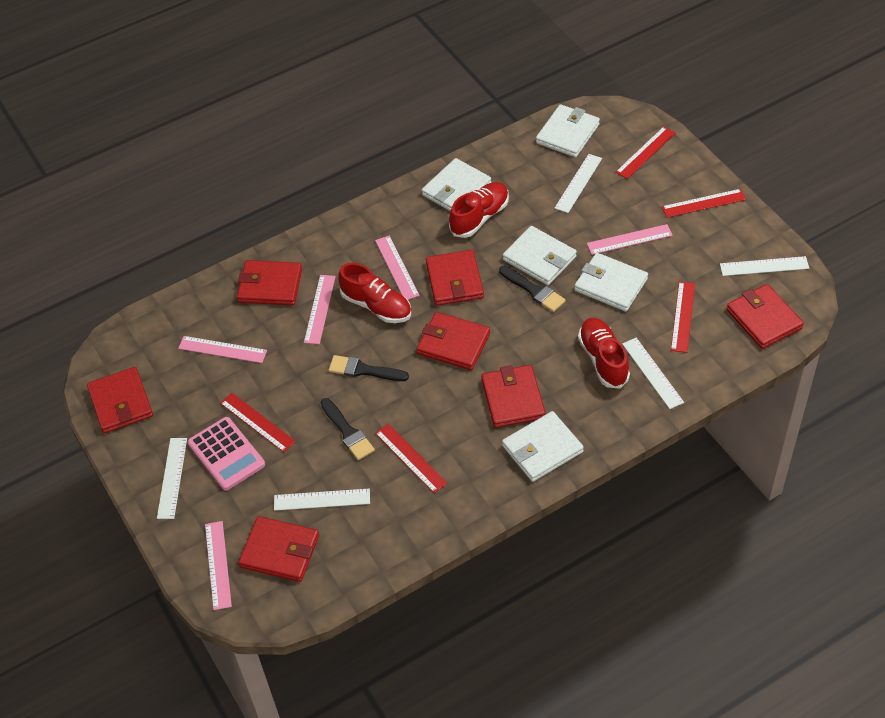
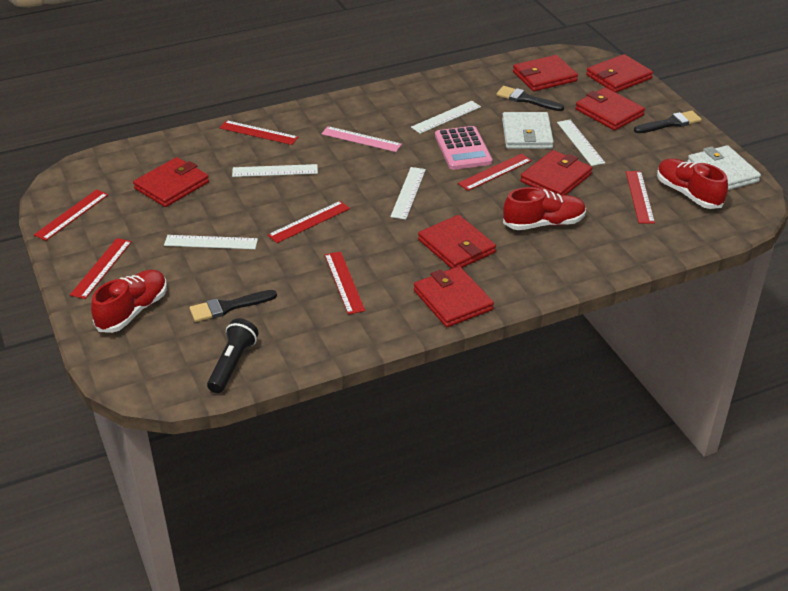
black flashlight: 0 -> 1
pink ruler: 5 -> 1
red ruler: 5 -> 7
white wallet: 5 -> 2

